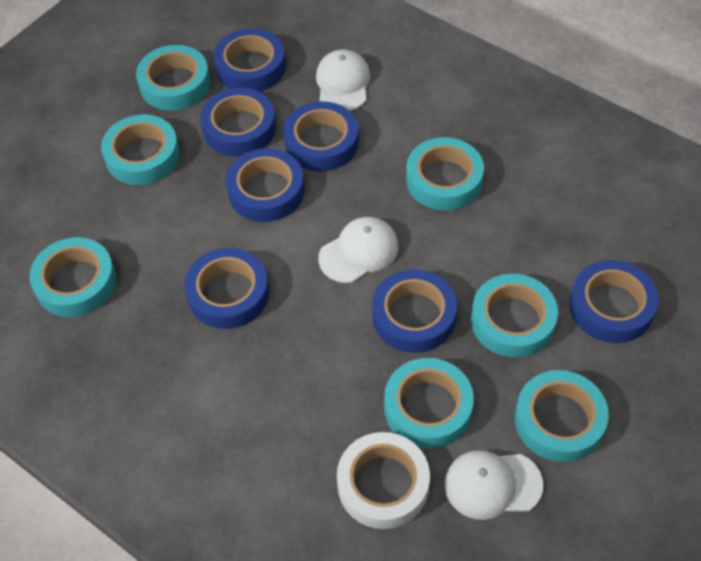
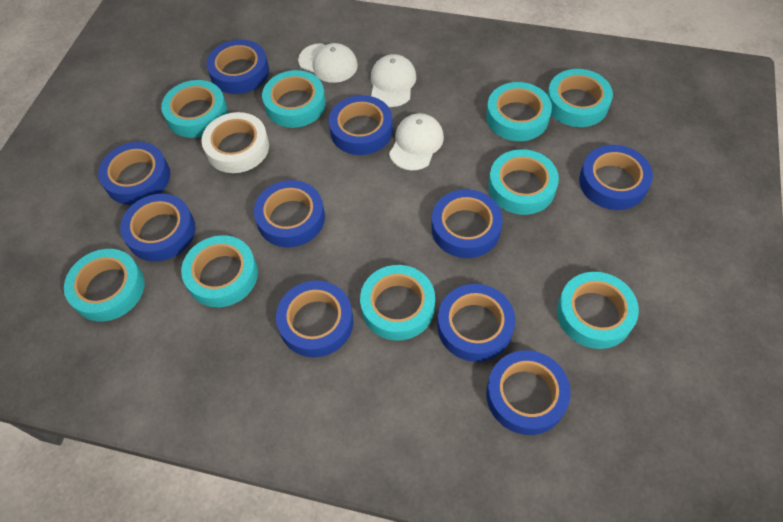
blue tape: 7 -> 10
turquoise tape: 7 -> 9

